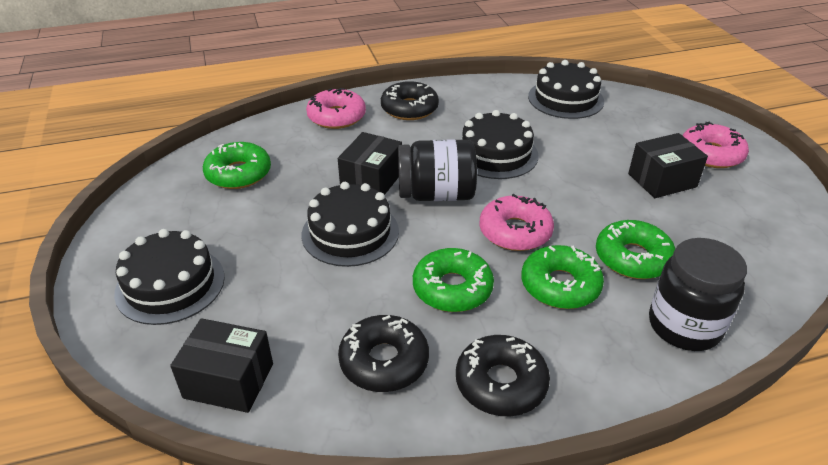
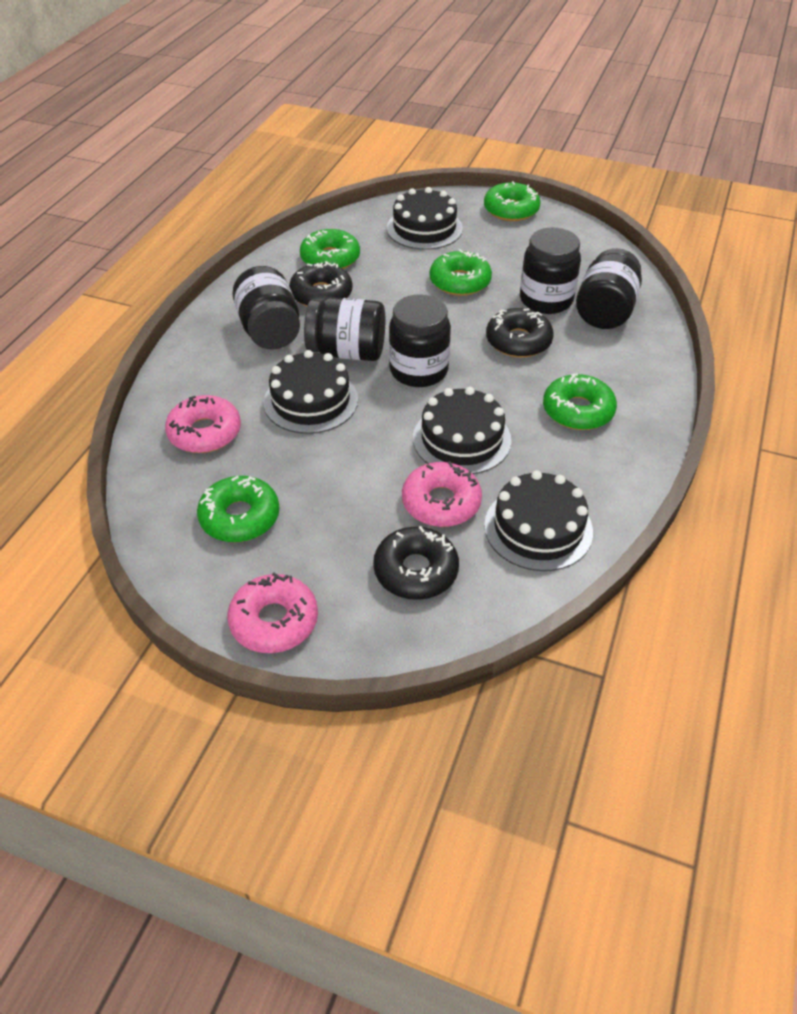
black box: 3 -> 0
black jar: 2 -> 5
green donut: 4 -> 5

